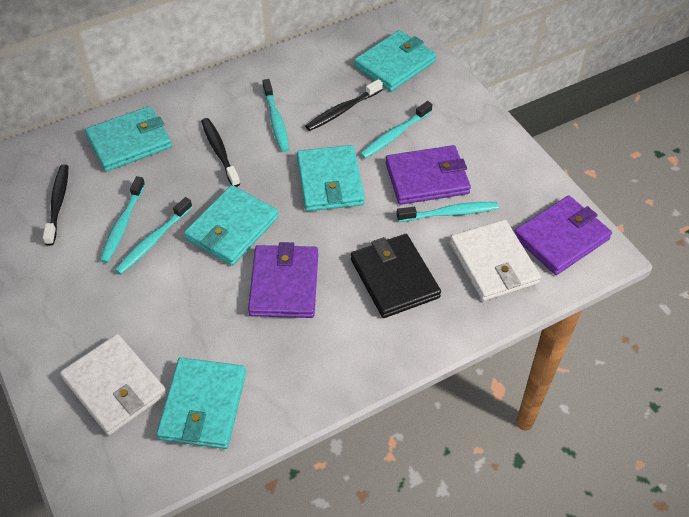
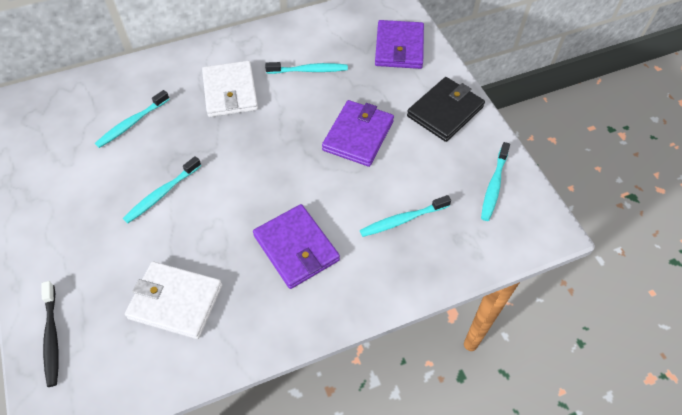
black toothbrush: 3 -> 1
turquoise wallet: 5 -> 0

